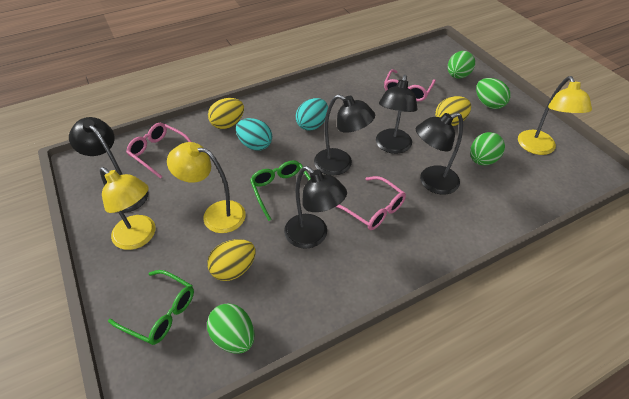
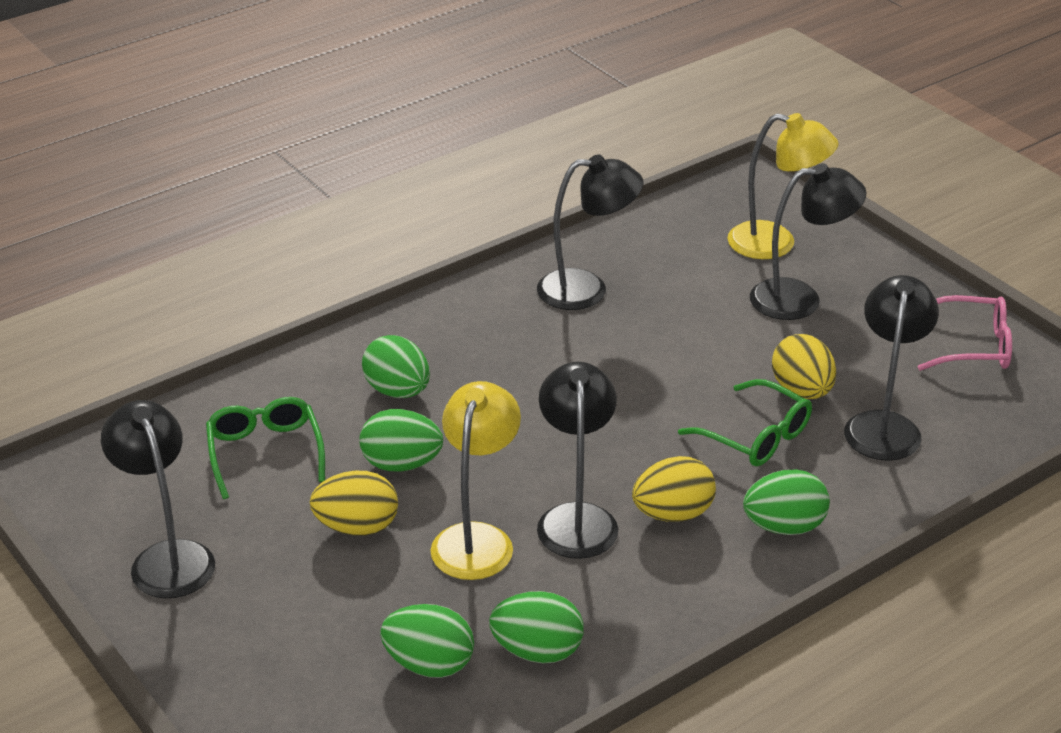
green egg: 4 -> 5
pink glasses: 3 -> 1
turquoise egg: 2 -> 0
yellow lamp: 3 -> 2

